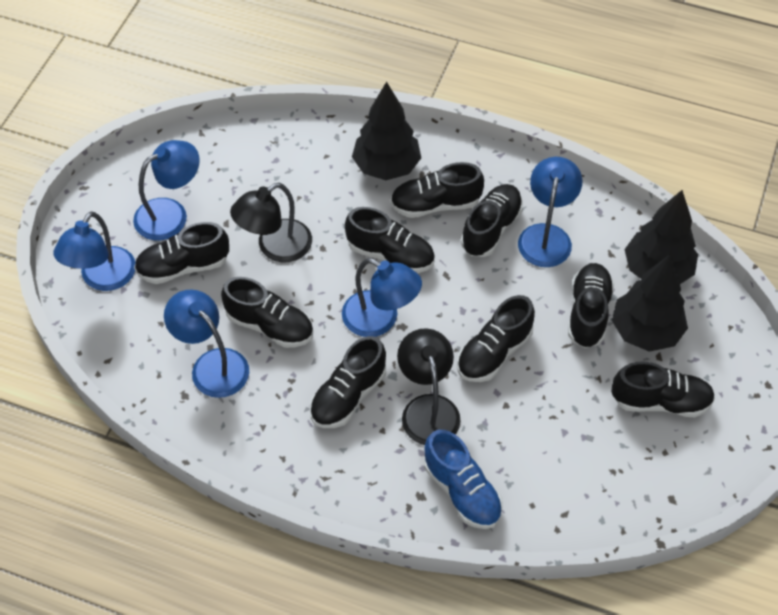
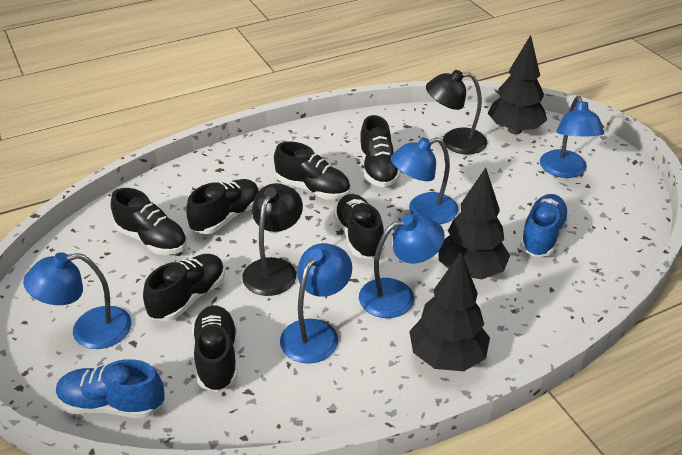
black shoe: 9 -> 7
blue shoe: 1 -> 2

